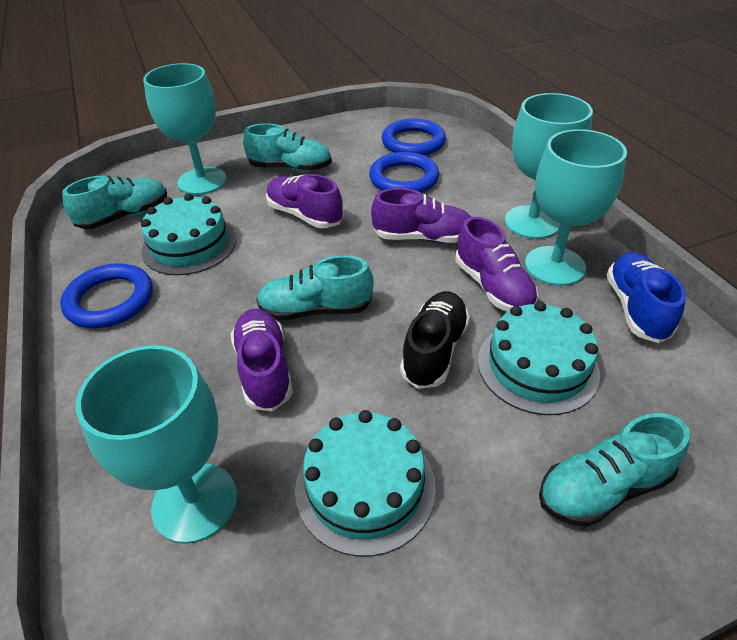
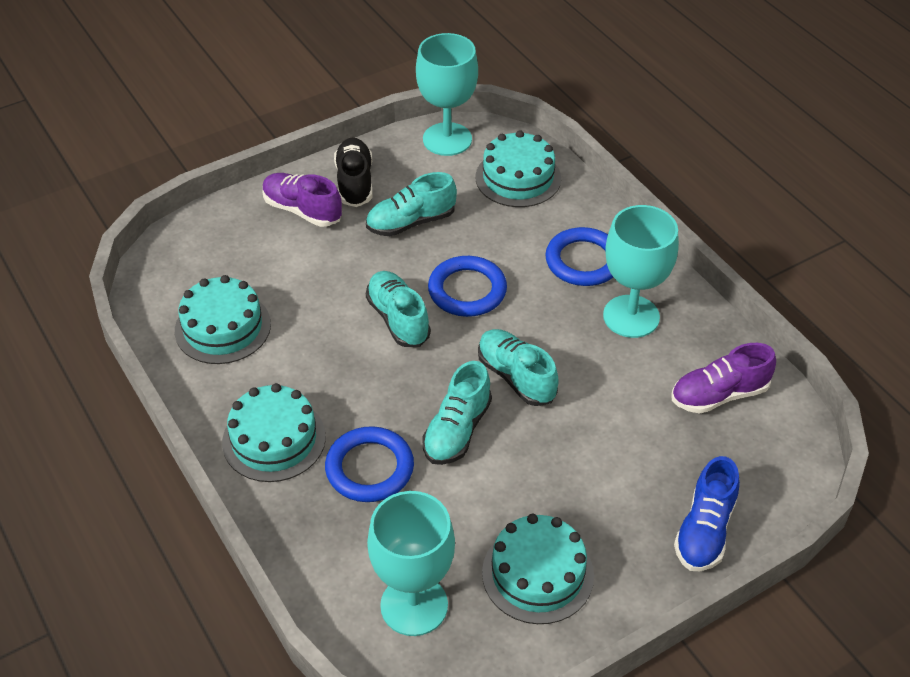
purple shoe: 4 -> 2
turquoise cake: 3 -> 4
turquoise goblet: 4 -> 3

